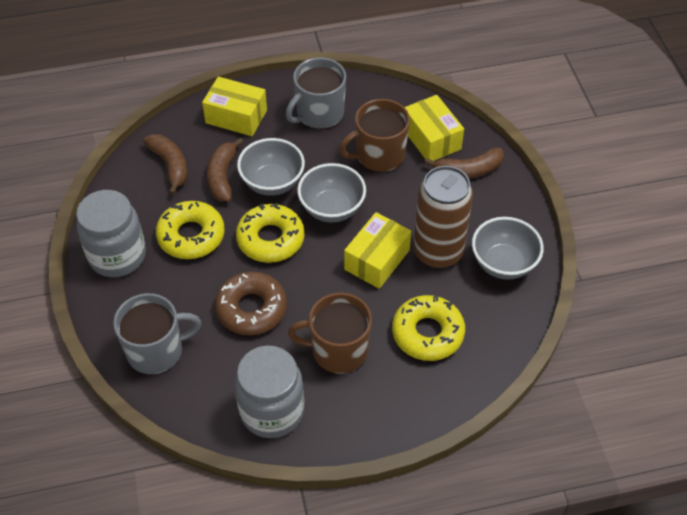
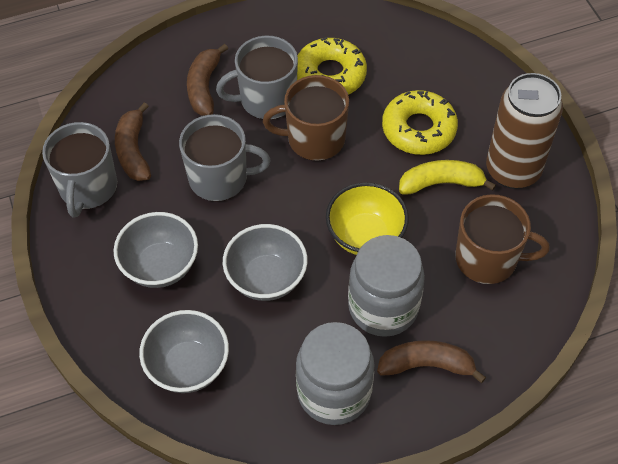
brown donut: 1 -> 0
grey mug: 2 -> 3
yellow banana: 0 -> 1
yellow bowl: 0 -> 1
yellow box: 3 -> 0
yellow donut: 3 -> 2

